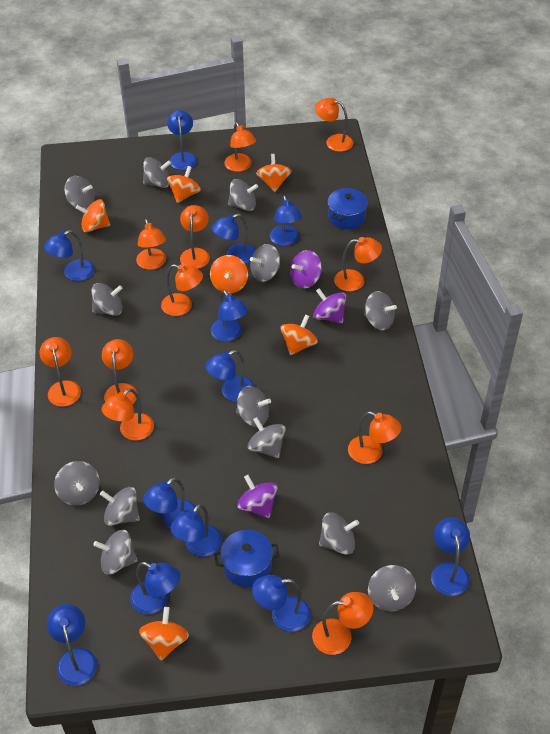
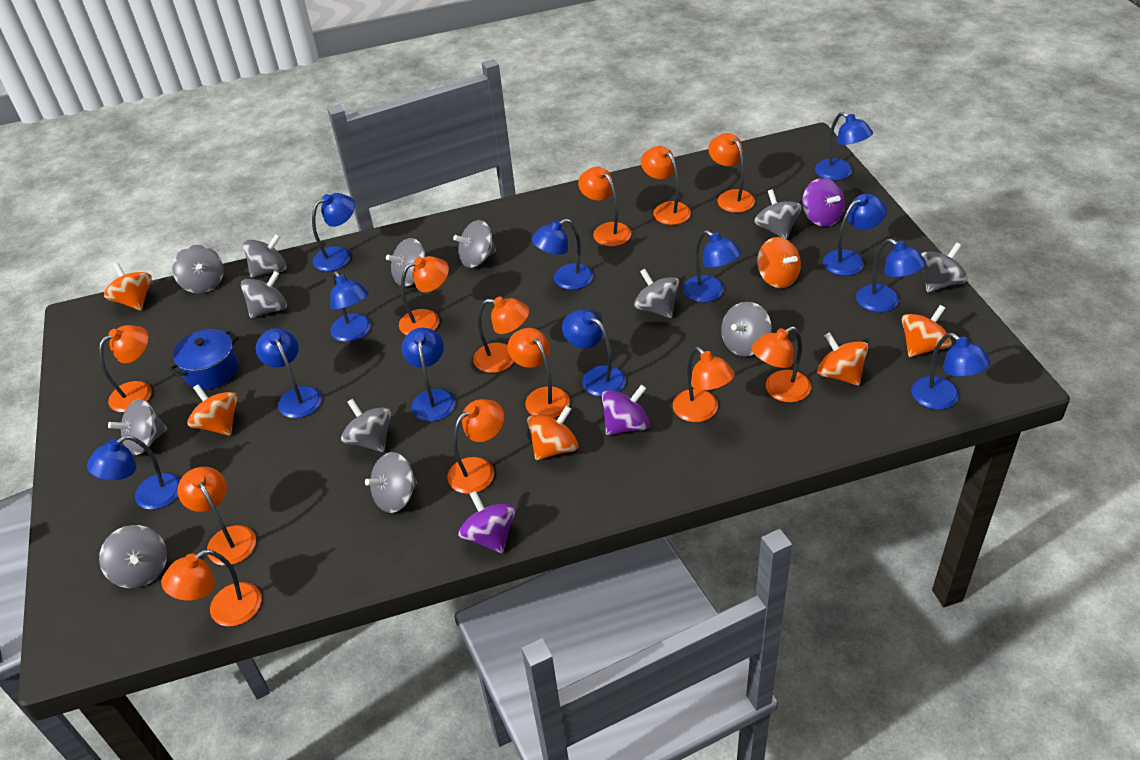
blue pot: 2 -> 1
orange lamp: 11 -> 12

